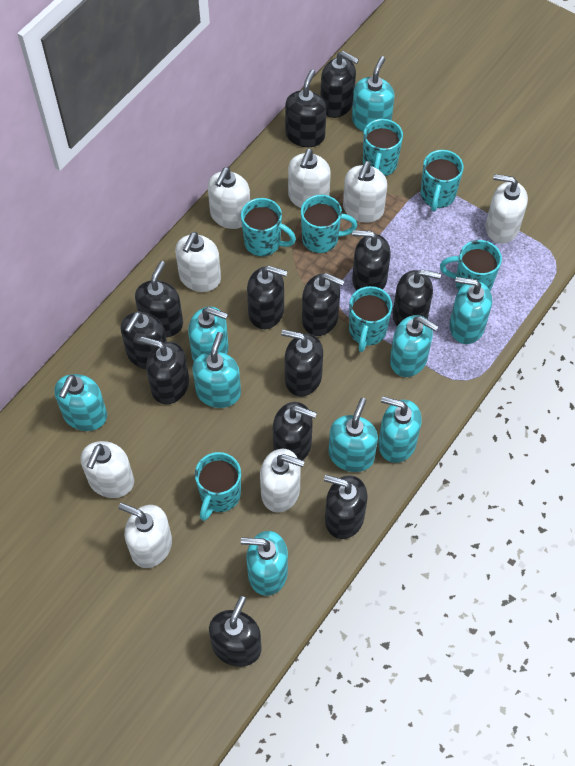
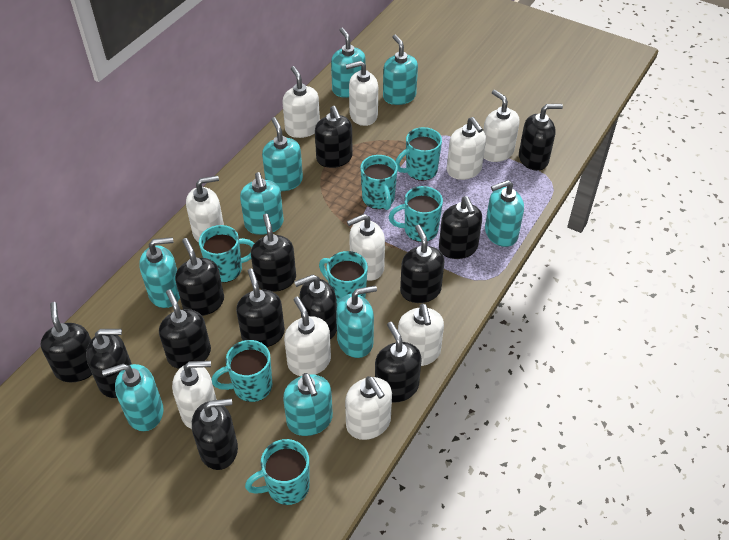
white soap dispenser: 8 -> 10

